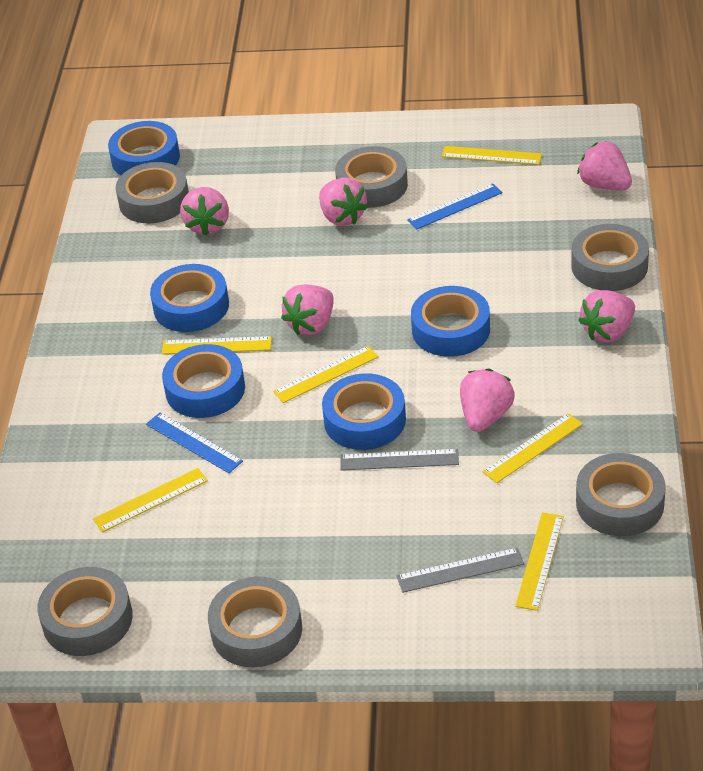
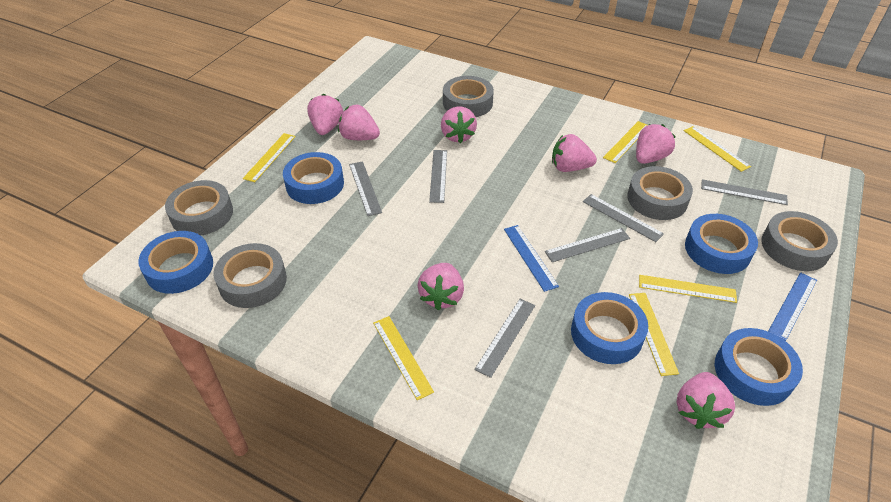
grey ruler: 2 -> 6
grey tape: 6 -> 5
pink strawberry: 6 -> 7

